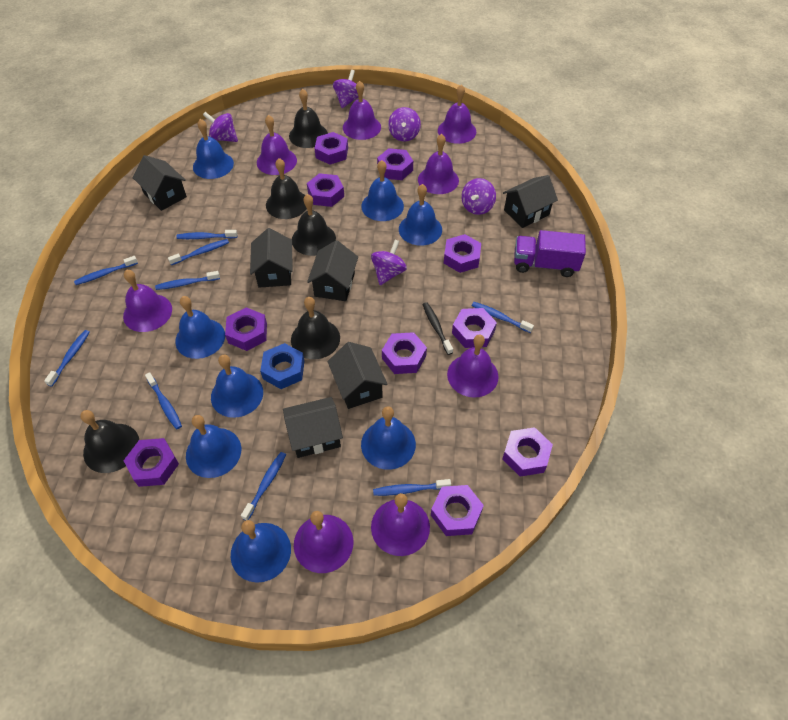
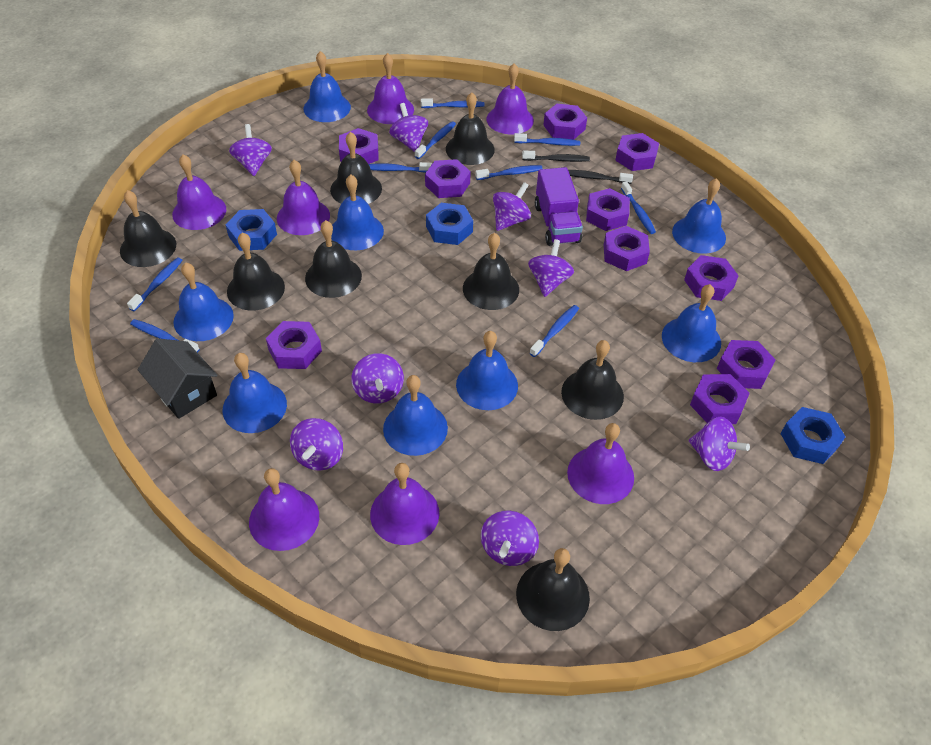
black bell: 5 -> 8
black house: 6 -> 1
black toothbrush: 1 -> 2
blue nut: 1 -> 3
purple bell: 8 -> 7
purple spinning top: 5 -> 8

